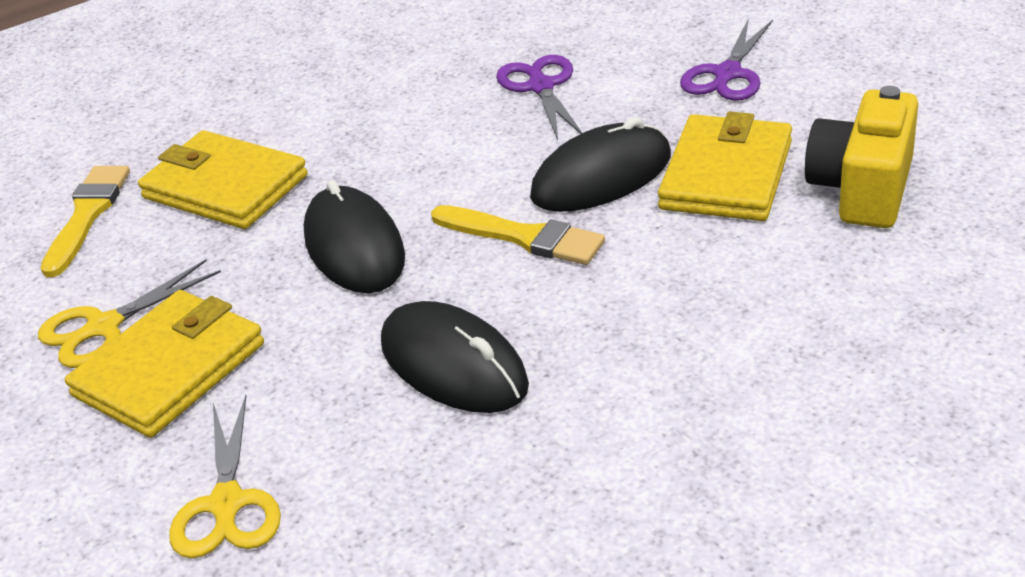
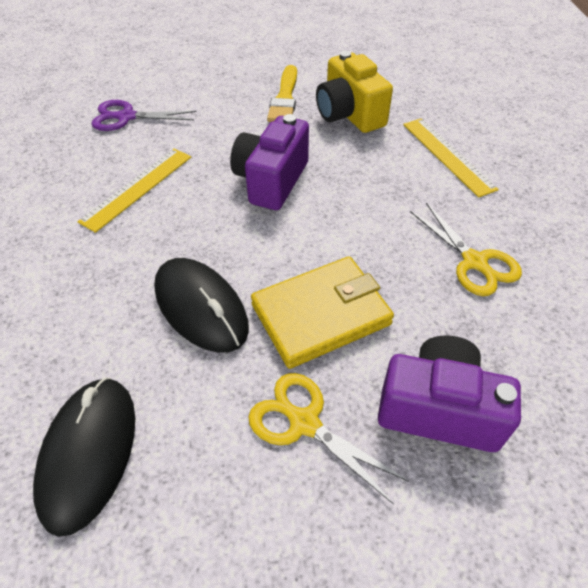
black mouse: 3 -> 2
purple camera: 0 -> 2
purple scissors: 2 -> 1
yellow brush: 2 -> 1
yellow ruler: 0 -> 2
yellow wallet: 3 -> 1

